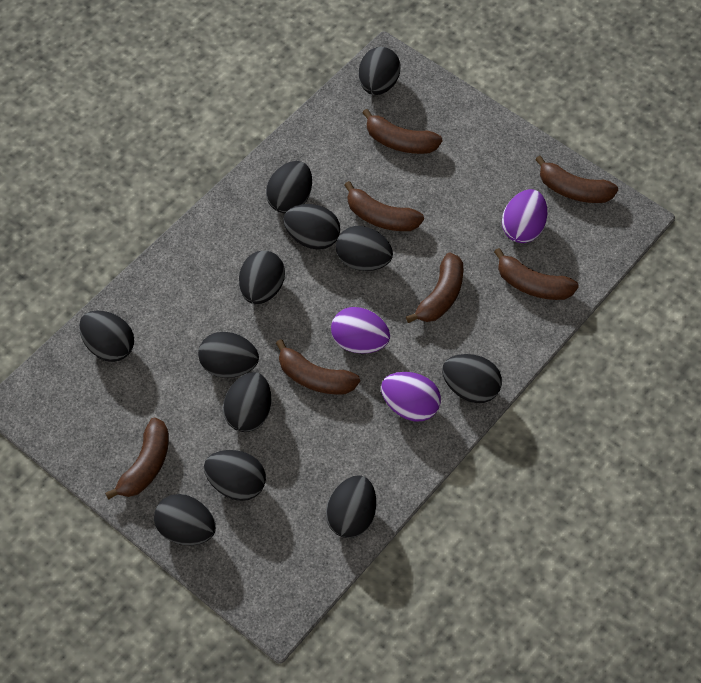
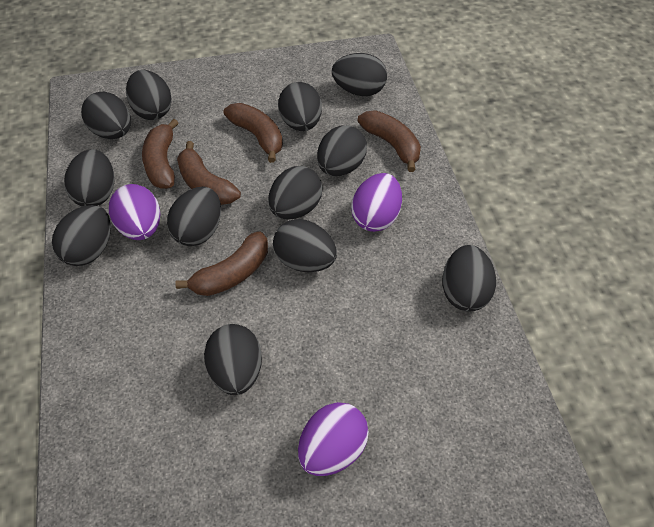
brown banana: 7 -> 5

